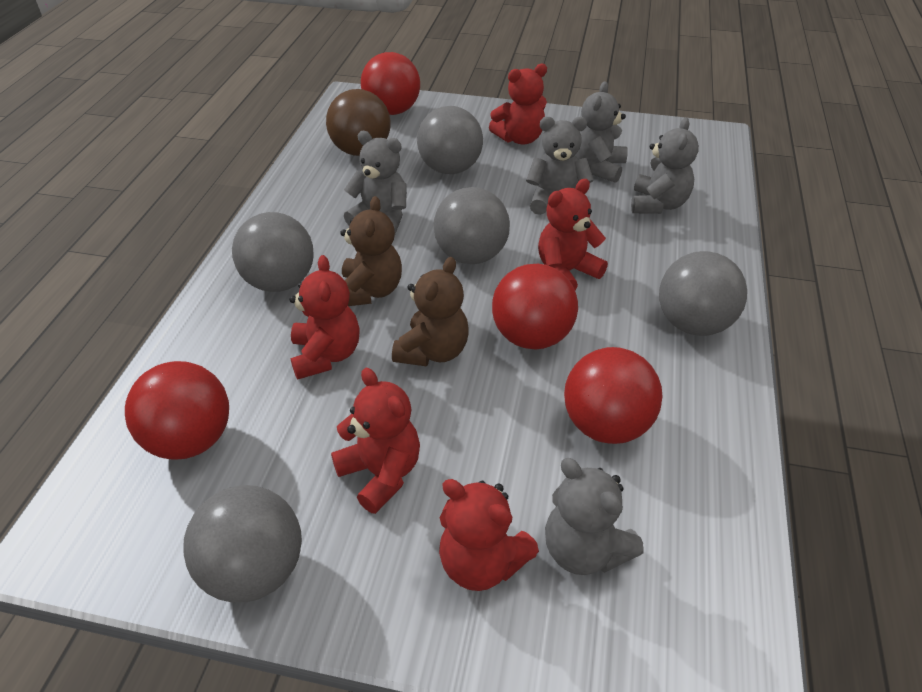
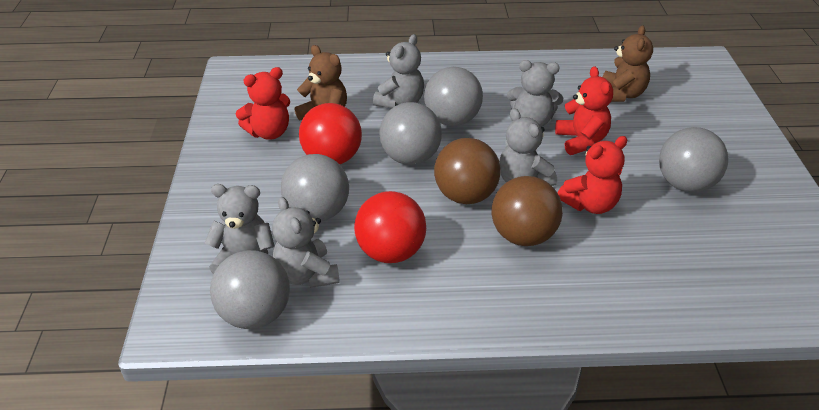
brown ball: 1 -> 2
red ball: 4 -> 2
red teddy bear: 5 -> 3

